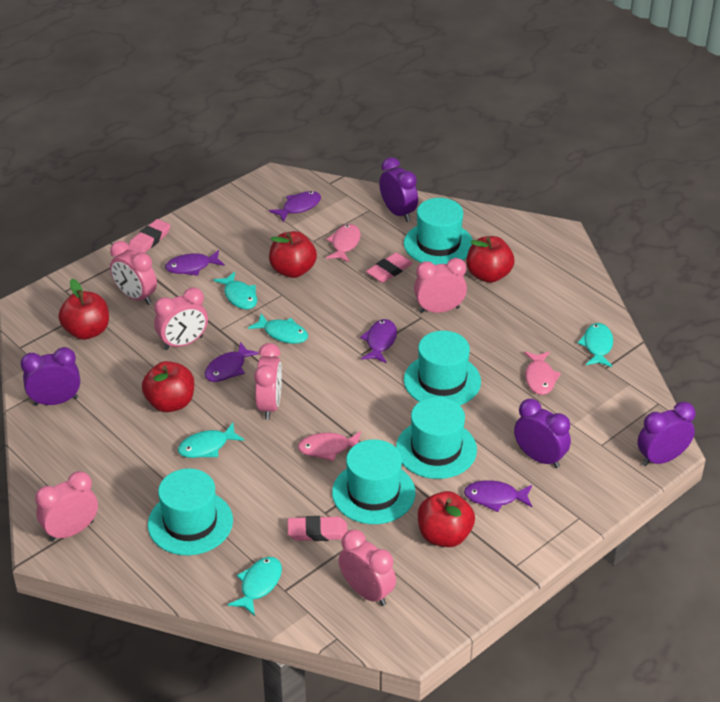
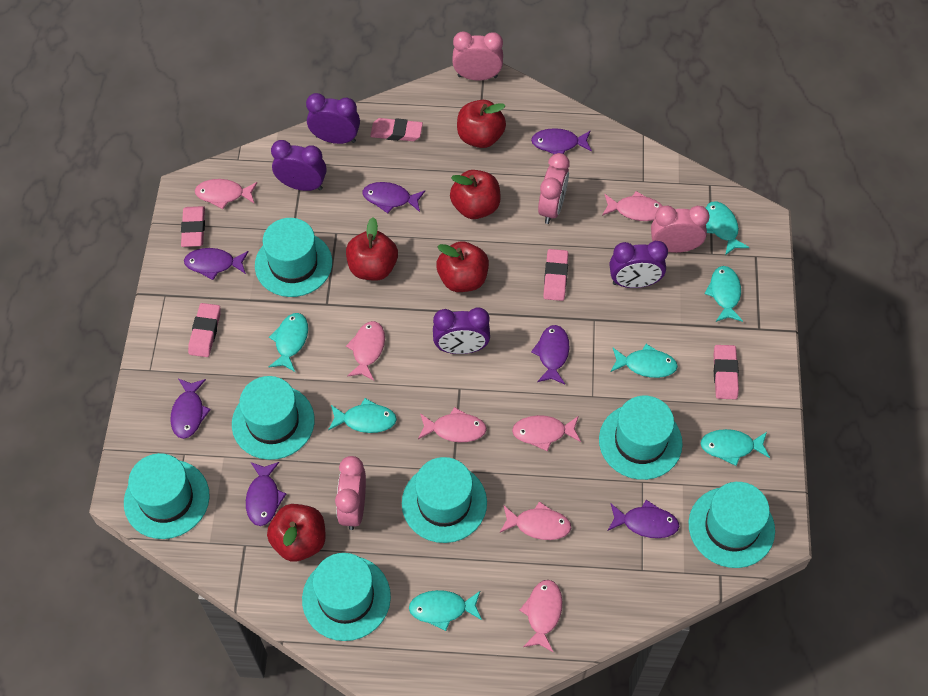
pink clock: 6 -> 4
pink eraser: 3 -> 5
pink fish: 3 -> 7
purple fish: 5 -> 7
turquoise fish: 5 -> 7
turquoise hat: 5 -> 7

